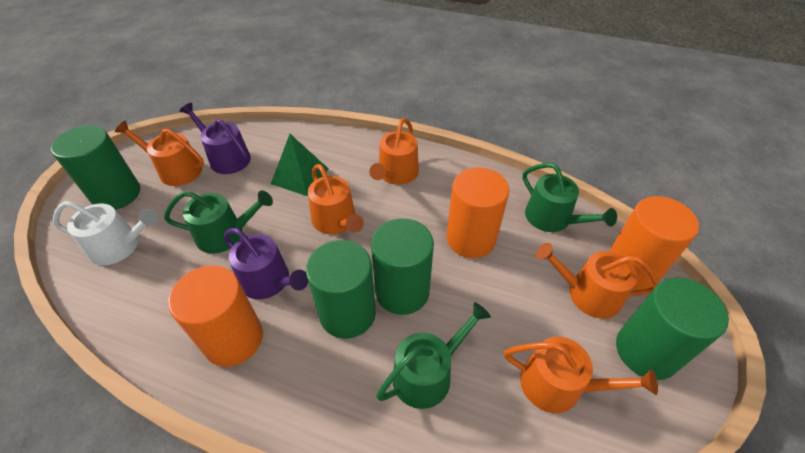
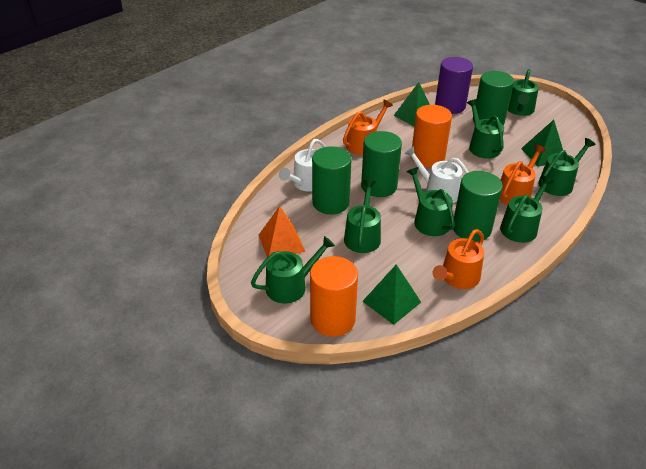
green pyramid: 1 -> 3
green watering can: 3 -> 7
orange cylinder: 3 -> 2
orange pyramid: 0 -> 1
orange watering can: 5 -> 3
purple cylinder: 0 -> 1
purple watering can: 2 -> 0
white watering can: 1 -> 2

